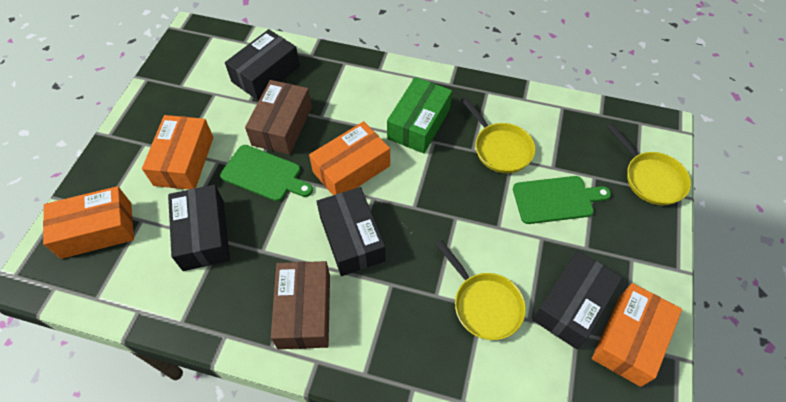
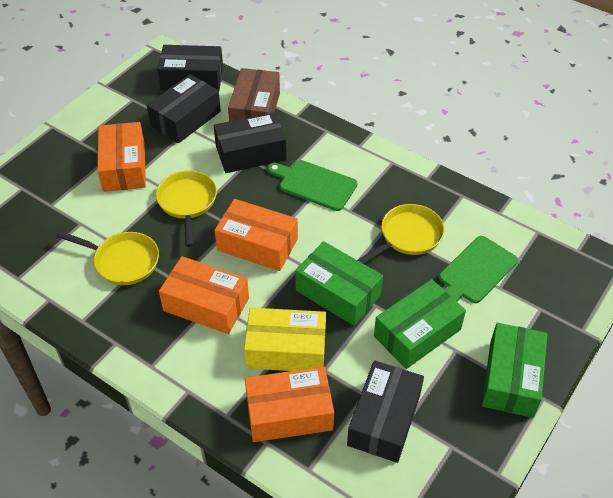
brown box: 2 -> 1
green box: 1 -> 3
yellow box: 0 -> 1

